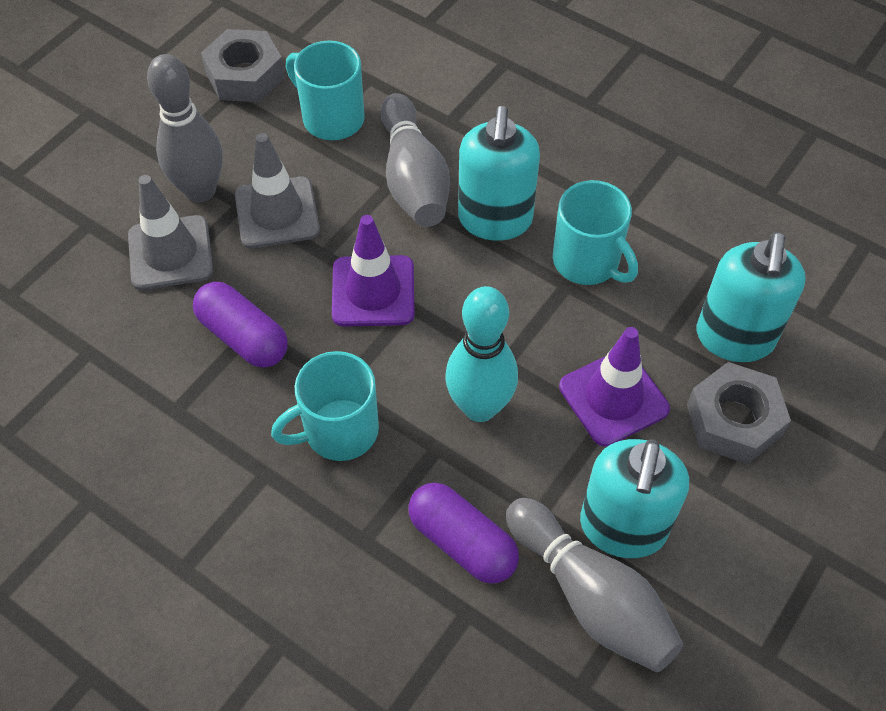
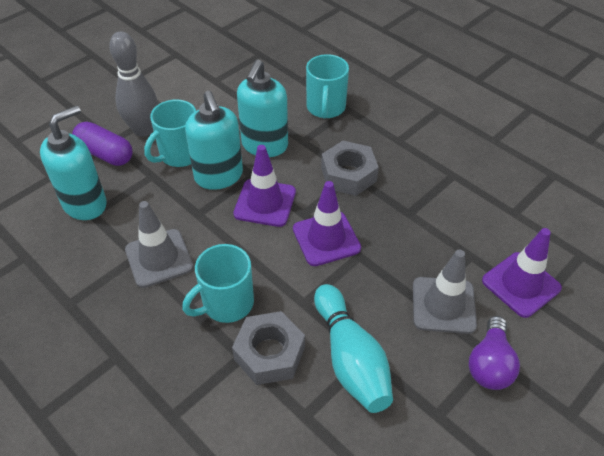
grey bowling pin: 3 -> 1
purple capsule: 2 -> 1
purple light bulb: 0 -> 1
purple traffic cone: 2 -> 3

